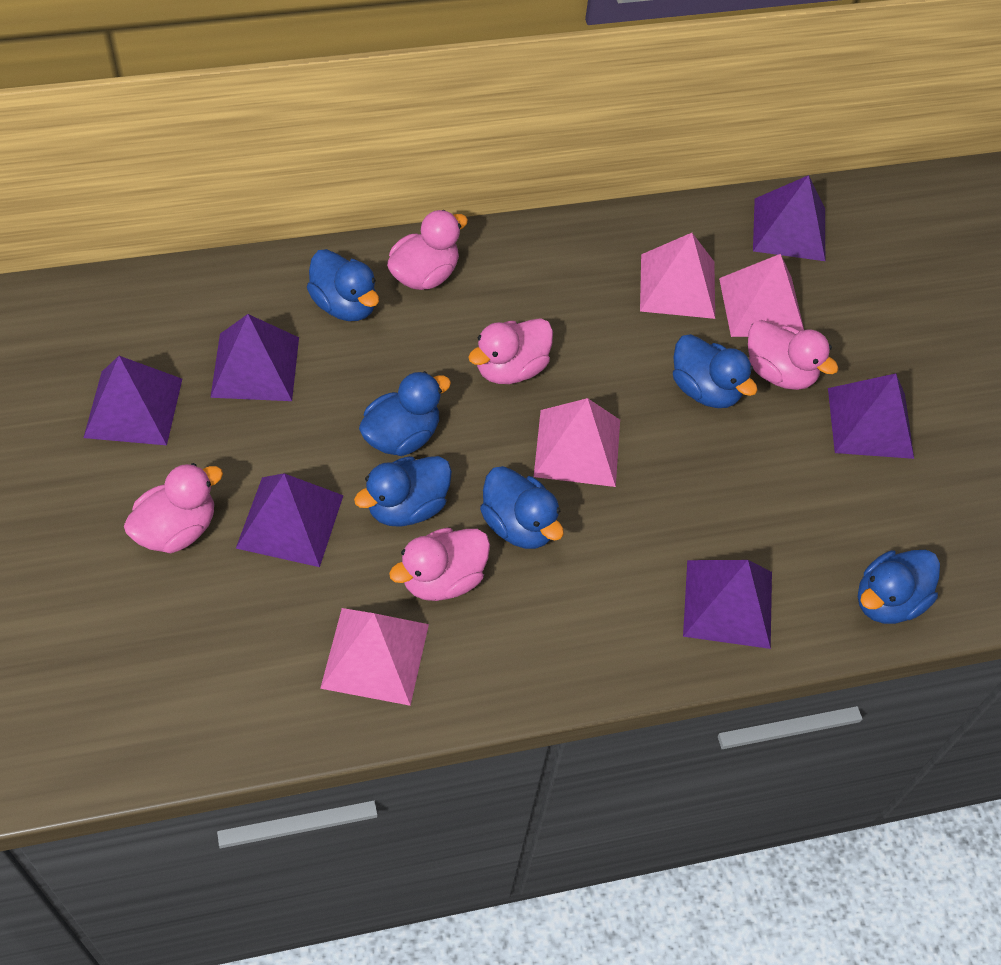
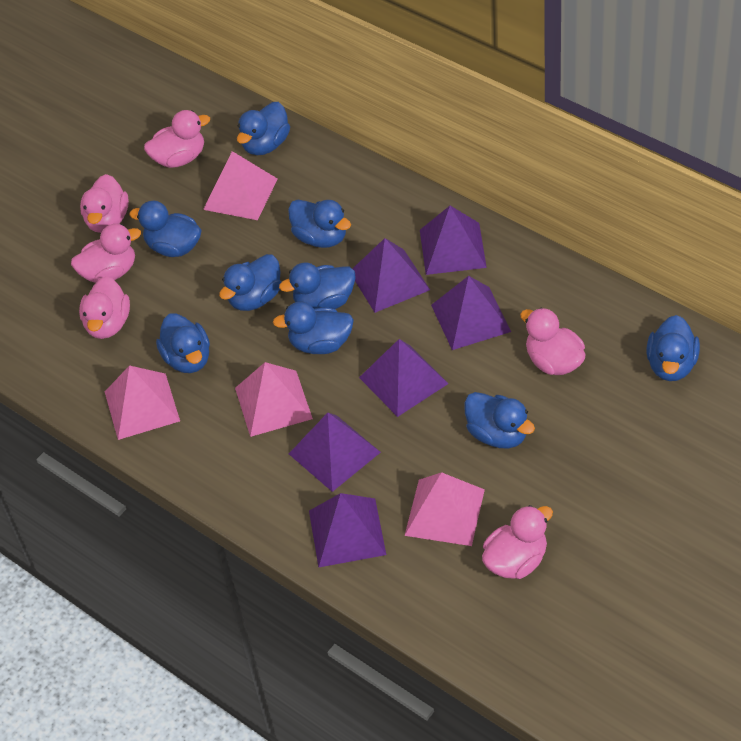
blue duck: 6 -> 9
pink duck: 5 -> 6

